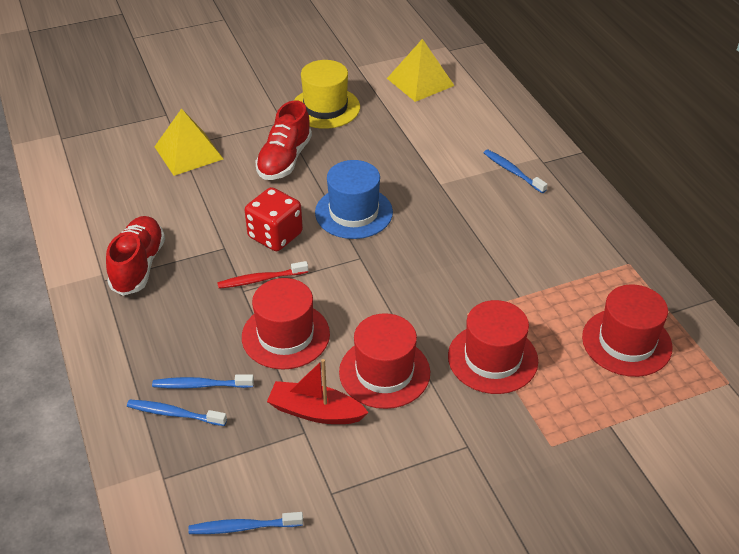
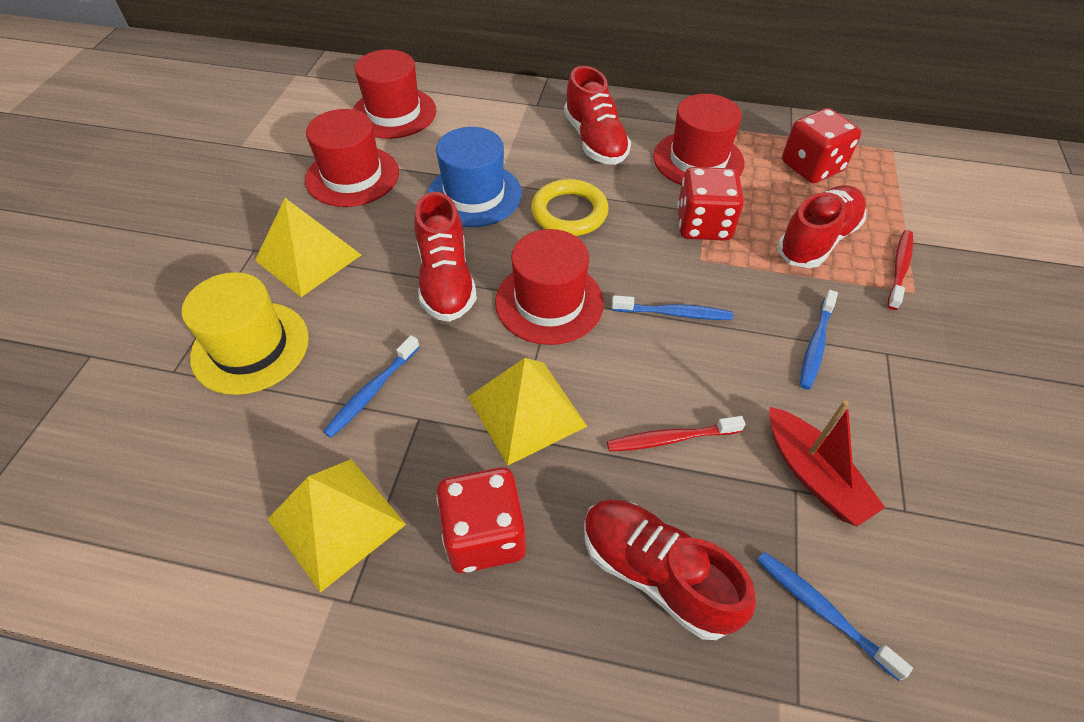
red dice: 1 -> 3
red shoe: 2 -> 4
red toothbrush: 1 -> 2
yellow pyramid: 2 -> 3
yellow ring: 0 -> 1

